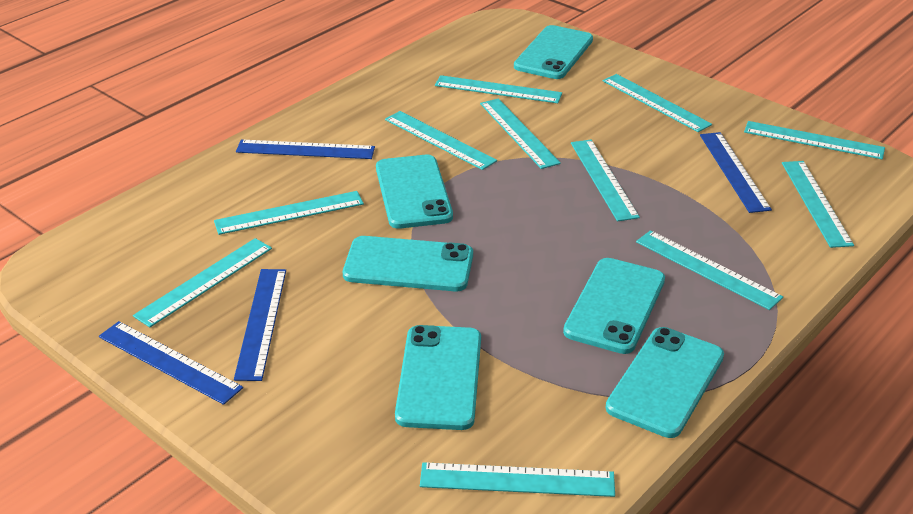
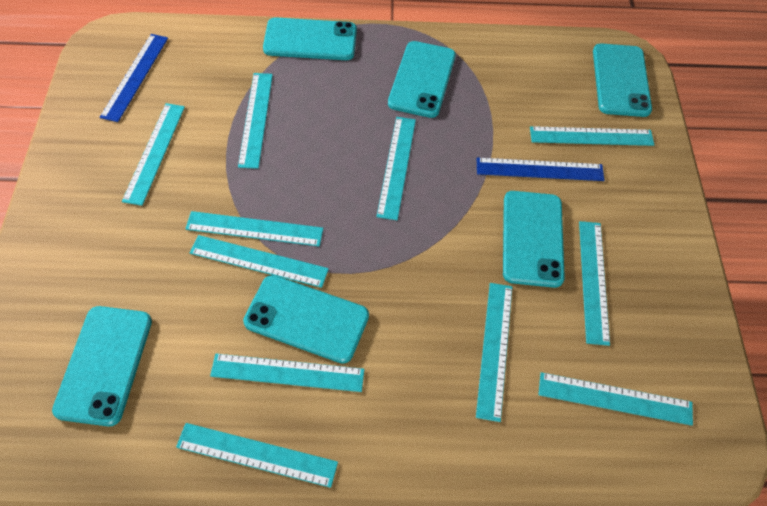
blue ruler: 4 -> 2

